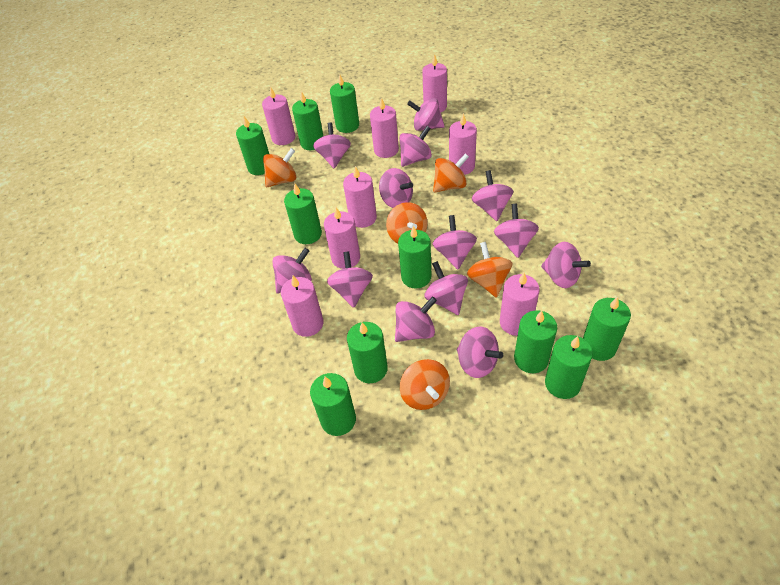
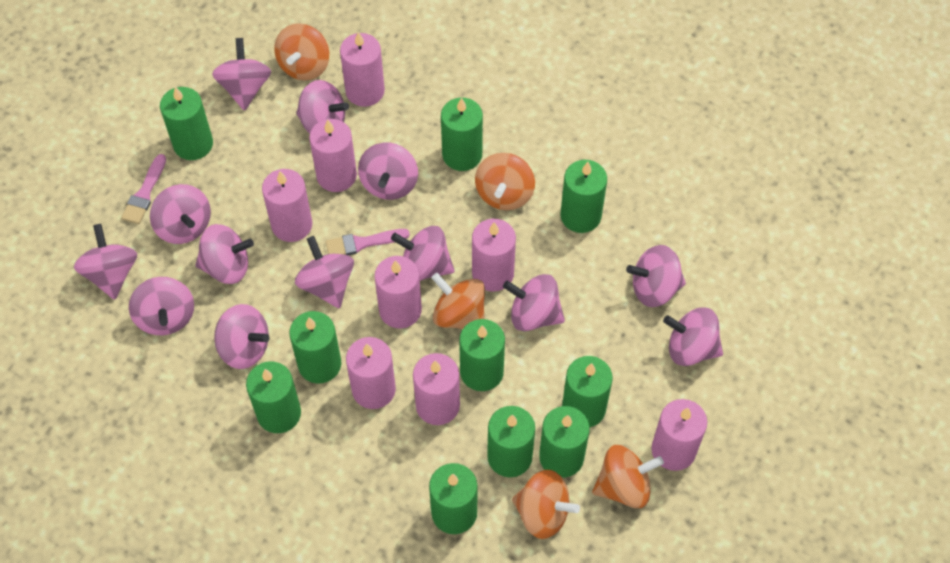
pink brush: 0 -> 2

